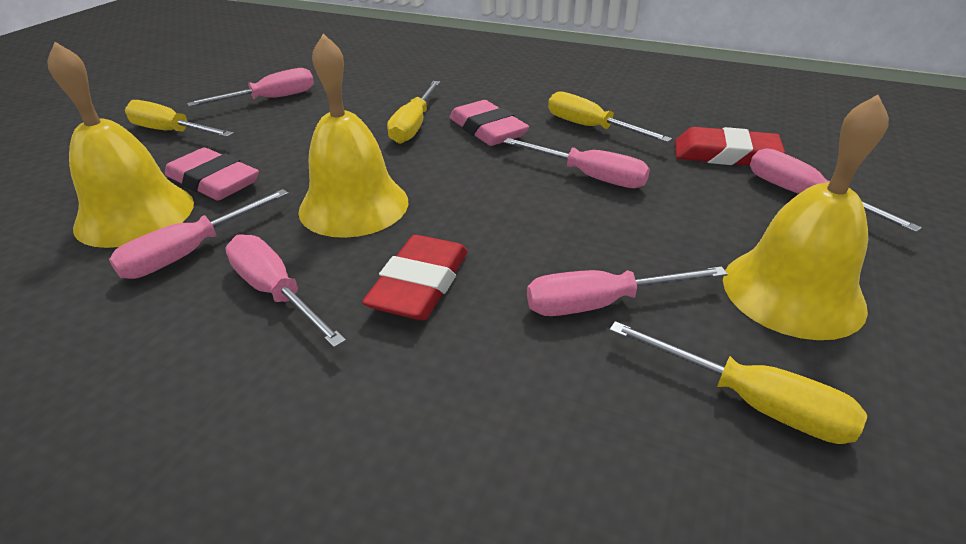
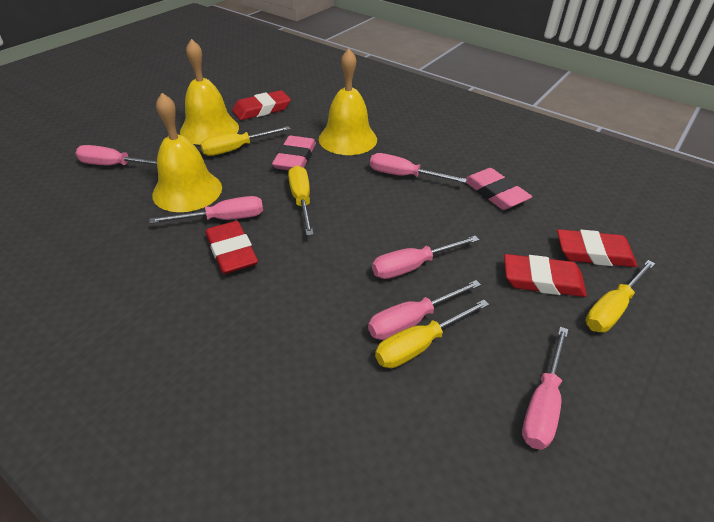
red eraser: 2 -> 4

